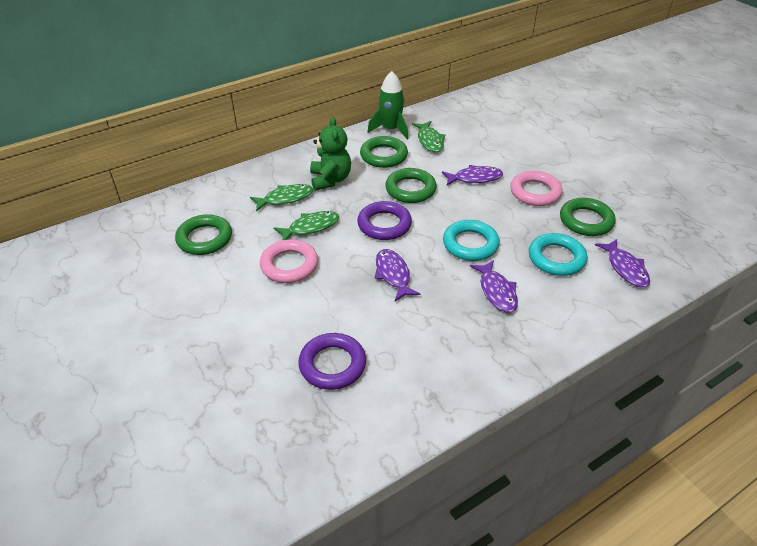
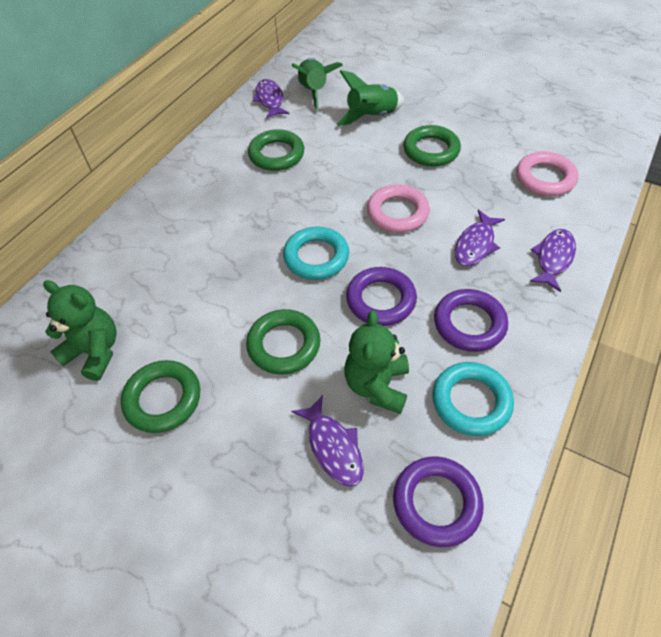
green fish: 3 -> 0
green rocket: 1 -> 2
green teddy bear: 1 -> 2
purple ring: 2 -> 3

